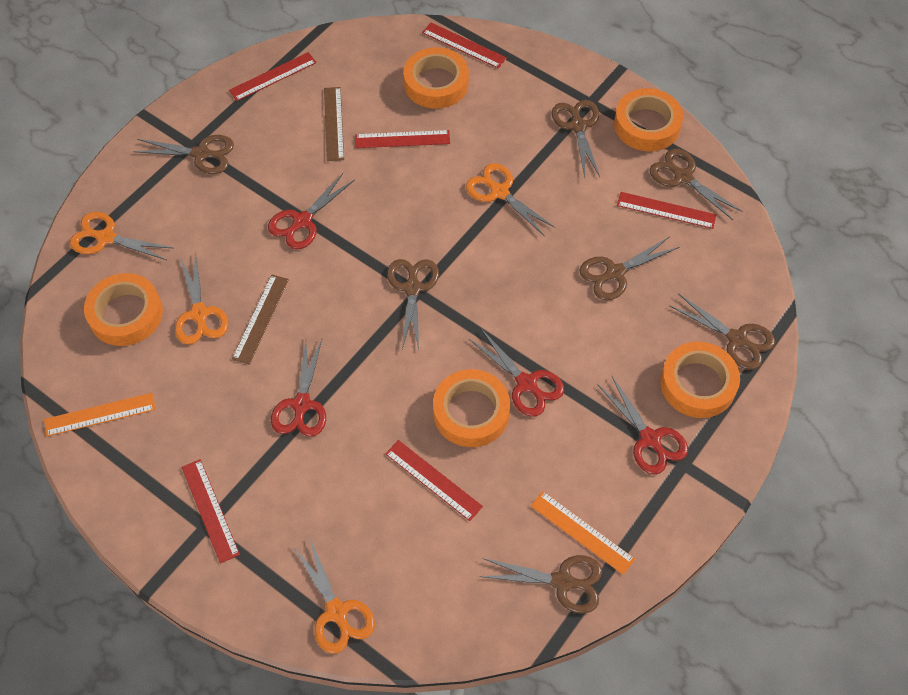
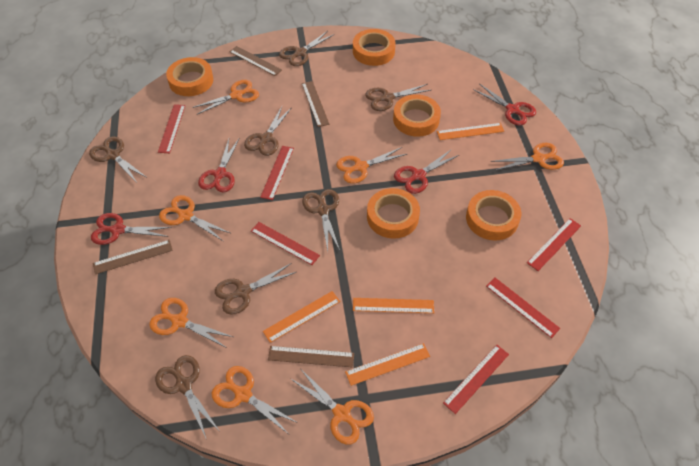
brown ruler: 2 -> 4
orange ruler: 2 -> 4
orange scissors: 4 -> 7

